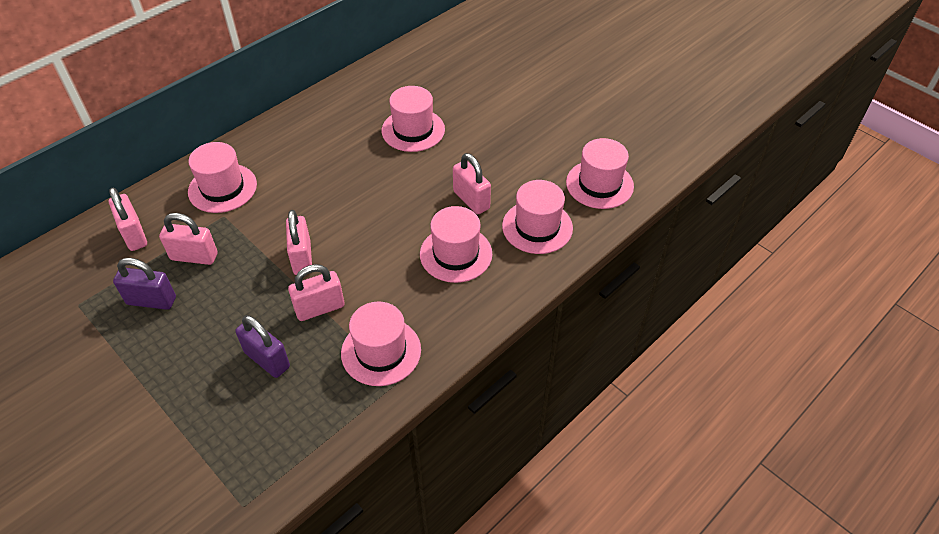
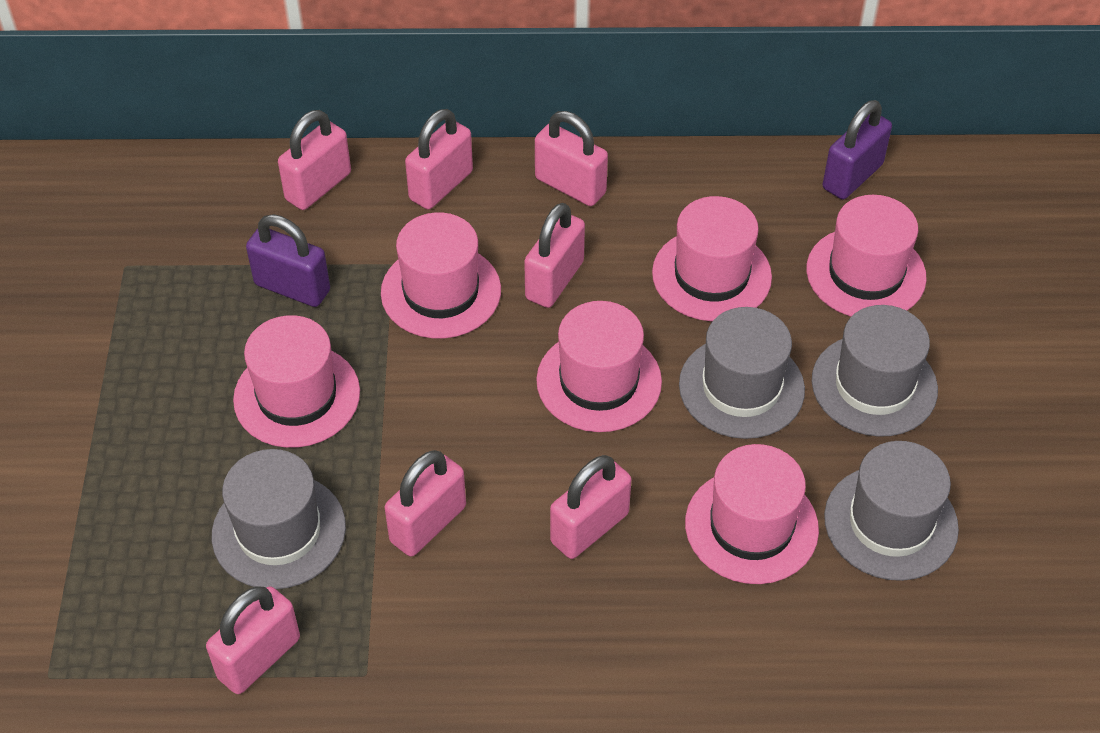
grey hat: 0 -> 4
pink padlock: 5 -> 7

